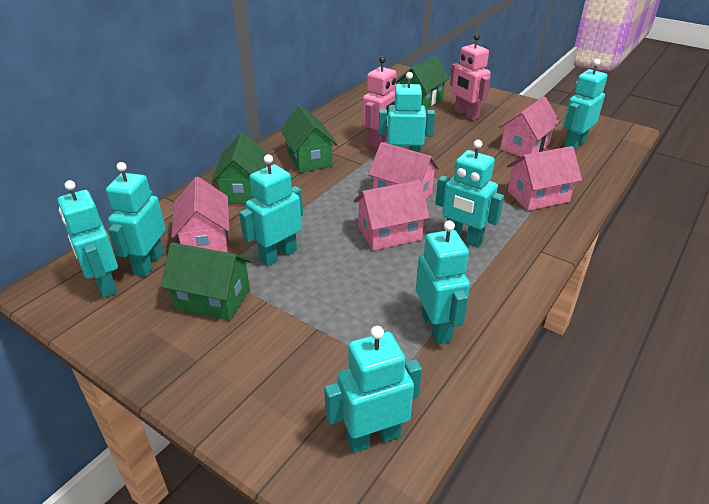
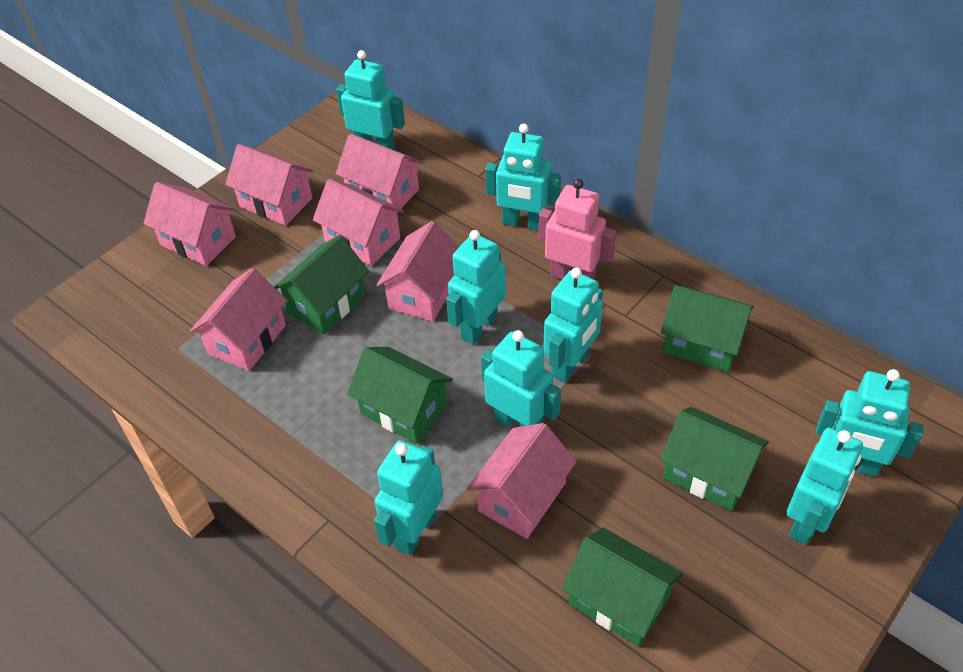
green house: 4 -> 5
pink house: 5 -> 7
pink robot: 2 -> 1

